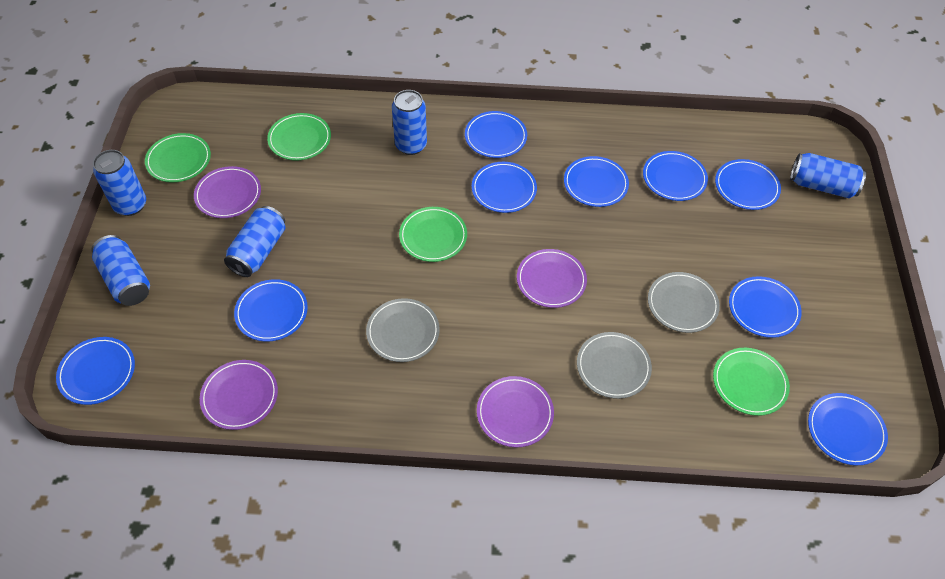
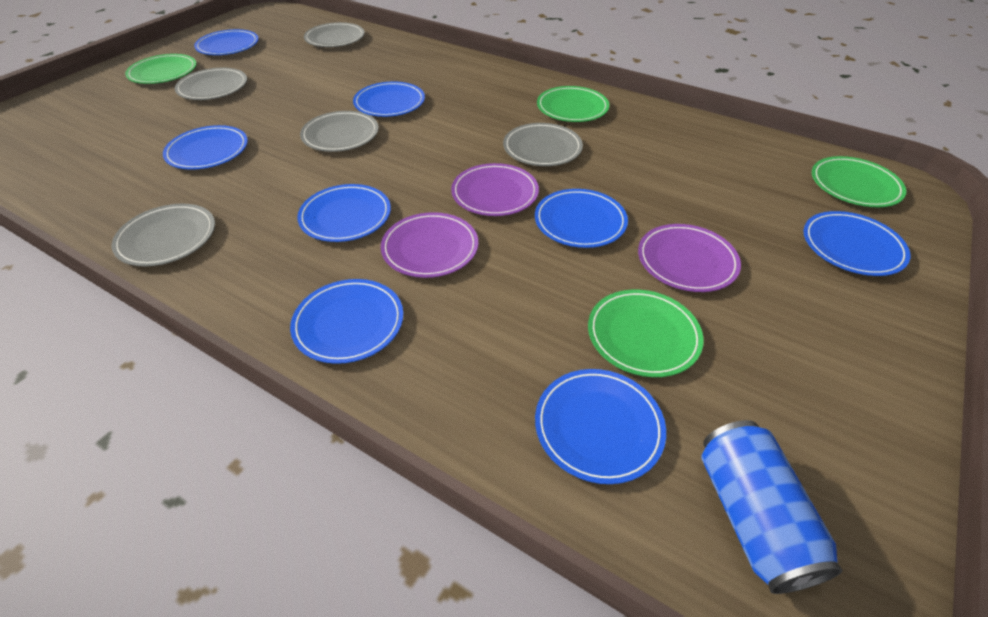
blue can: 5 -> 1
blue plate: 9 -> 8
grey plate: 3 -> 5
purple plate: 4 -> 3

